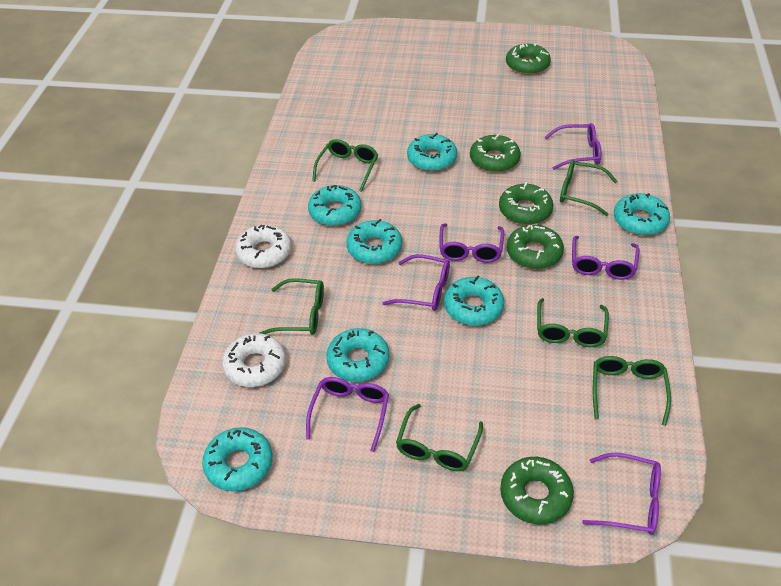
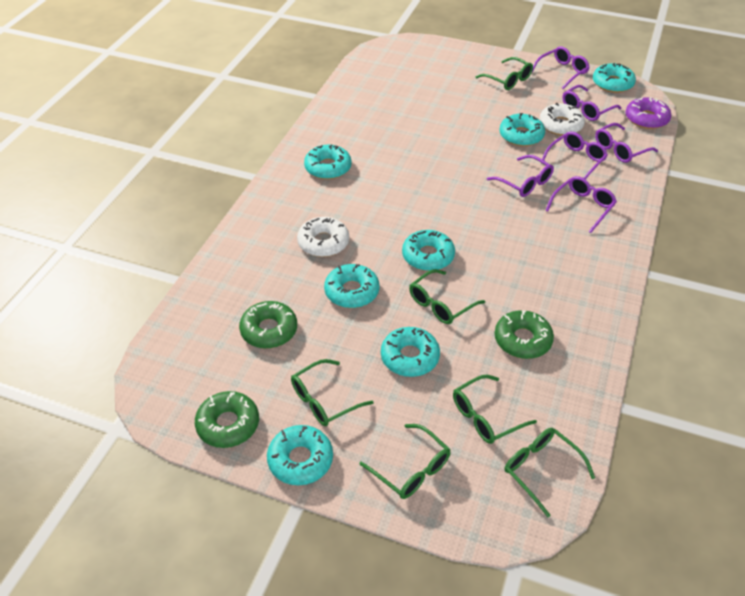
green donut: 5 -> 3
purple donut: 0 -> 1

